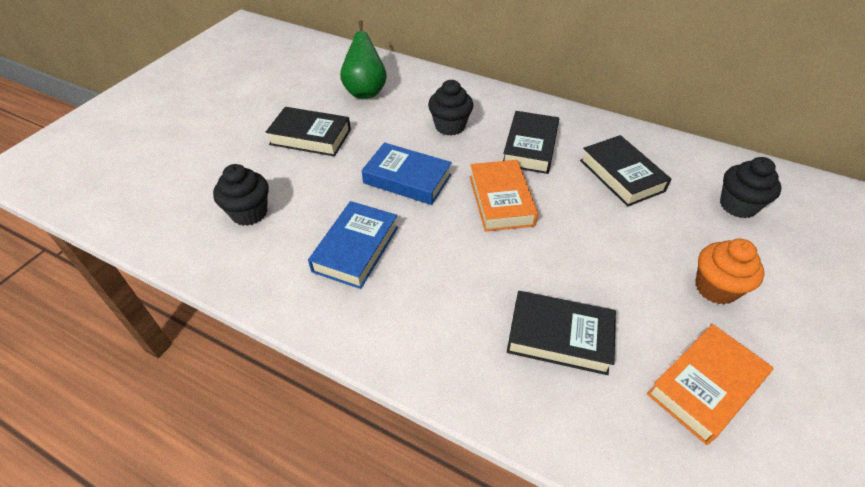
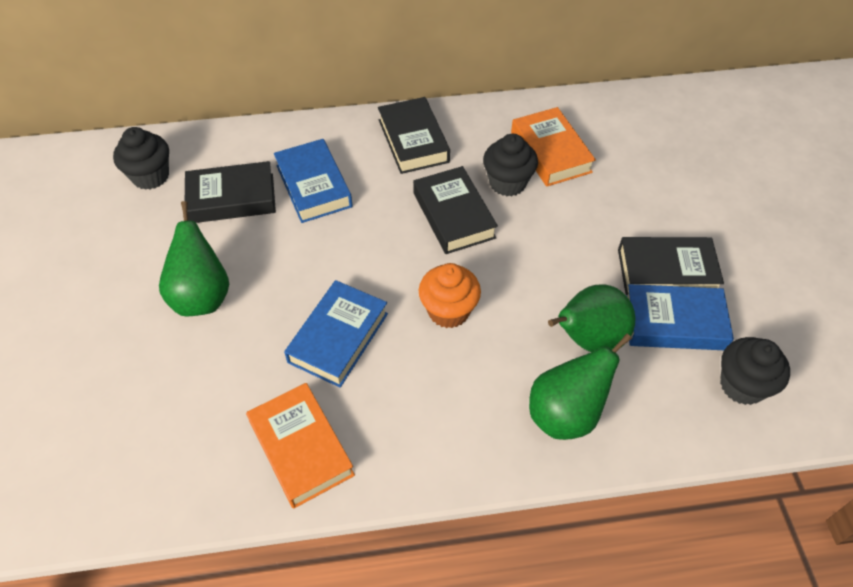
blue book: 2 -> 3
green pear: 1 -> 3

